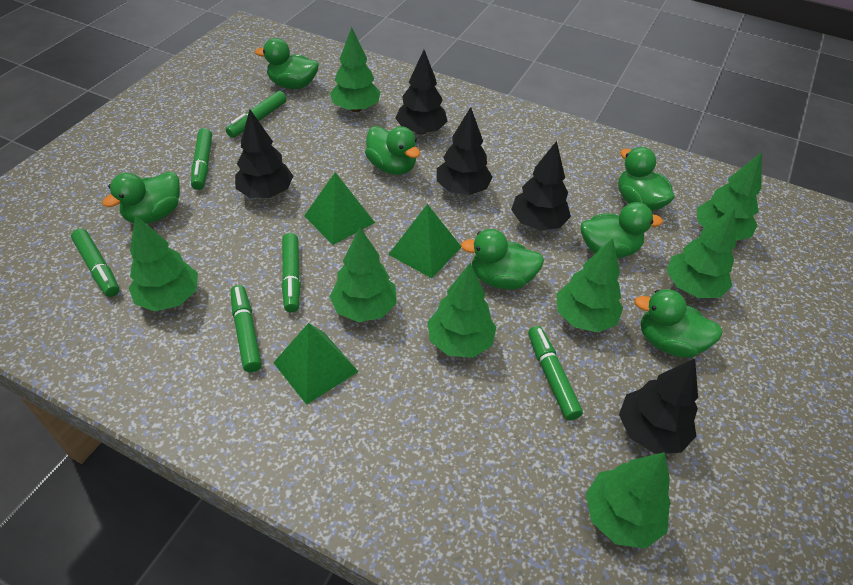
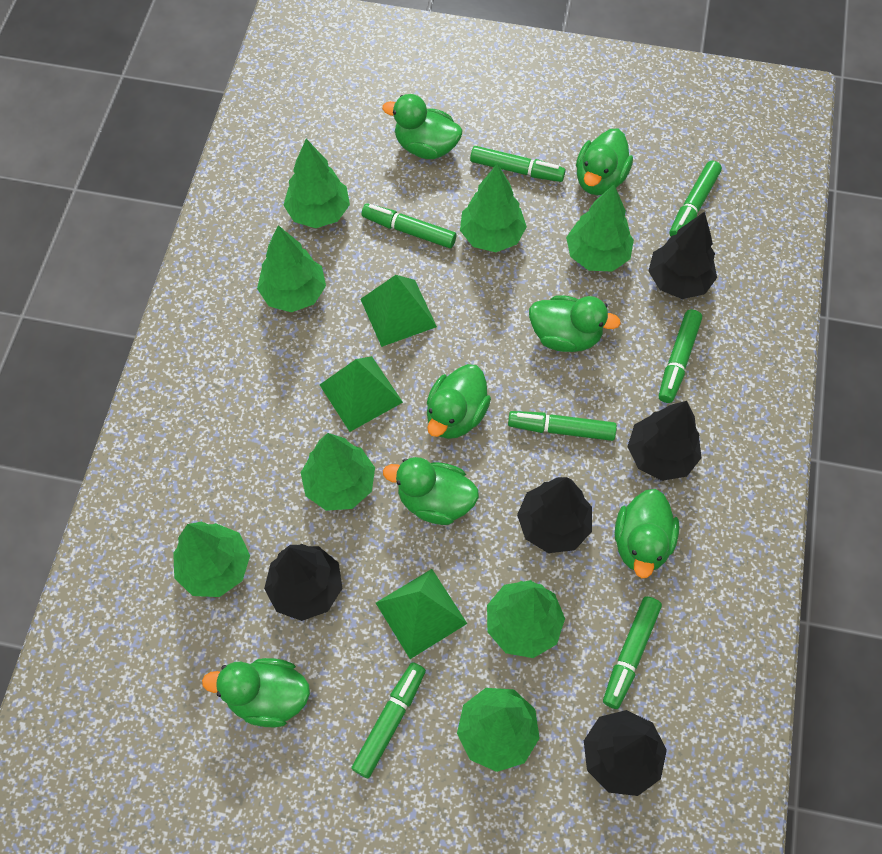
green marker: 6 -> 7

